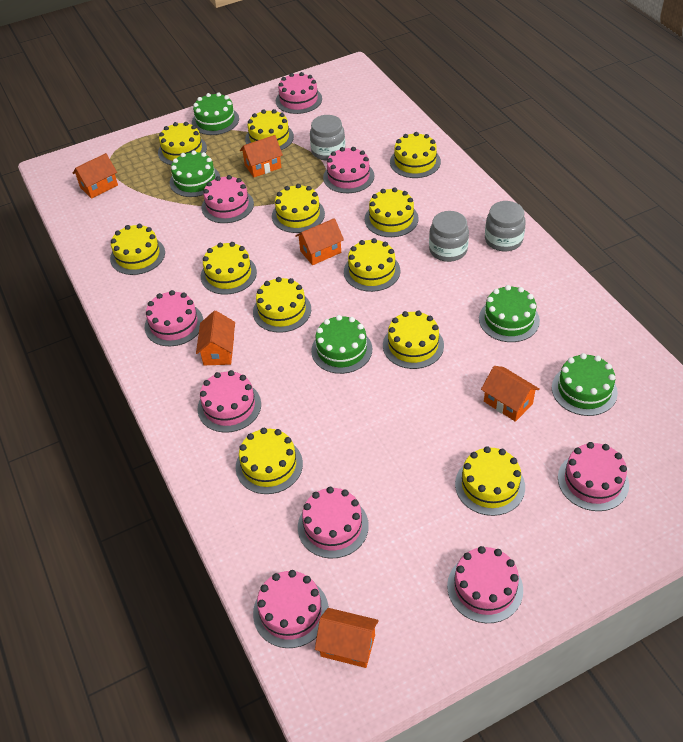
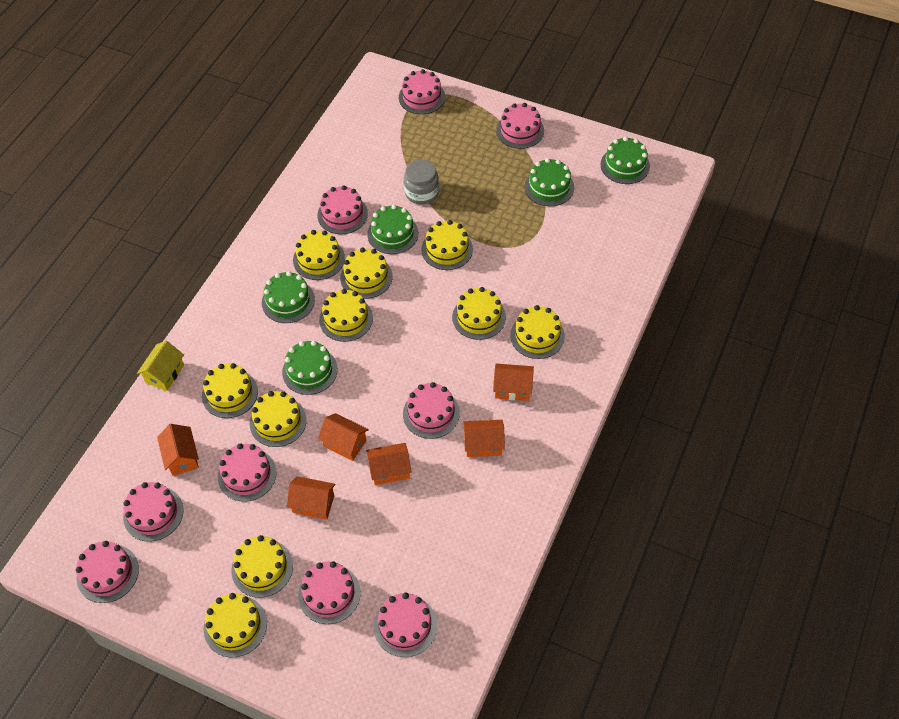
grey jar: 3 -> 1
yellow cake: 12 -> 10
yellow house: 0 -> 1

